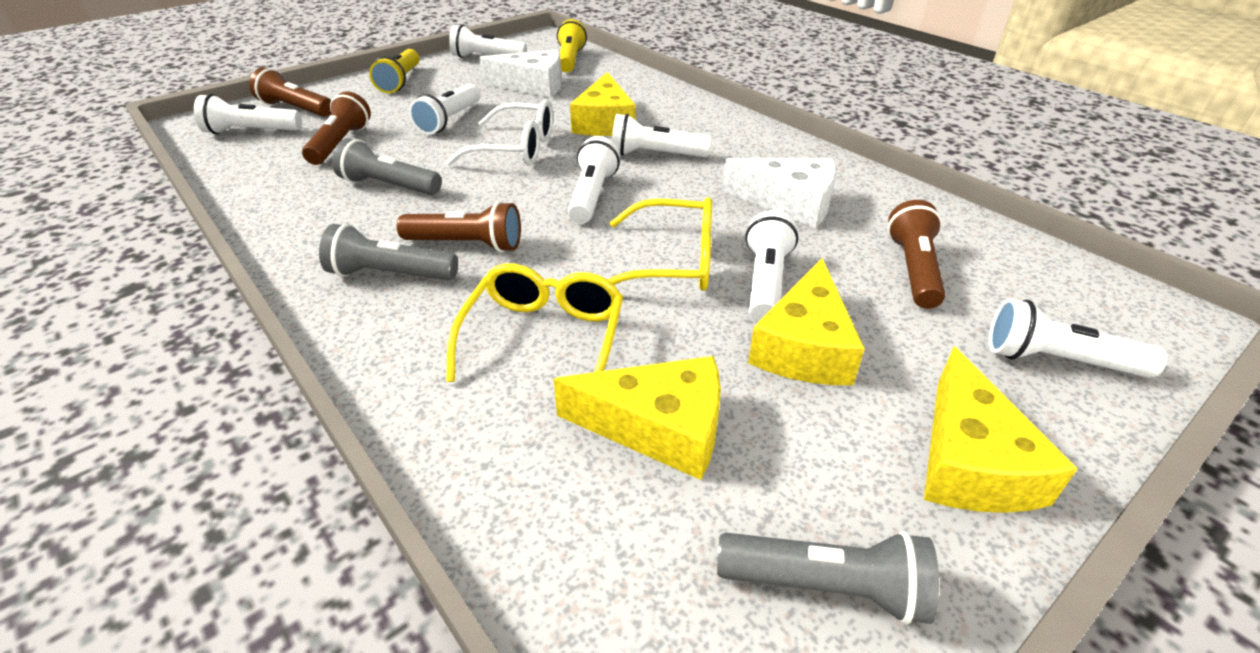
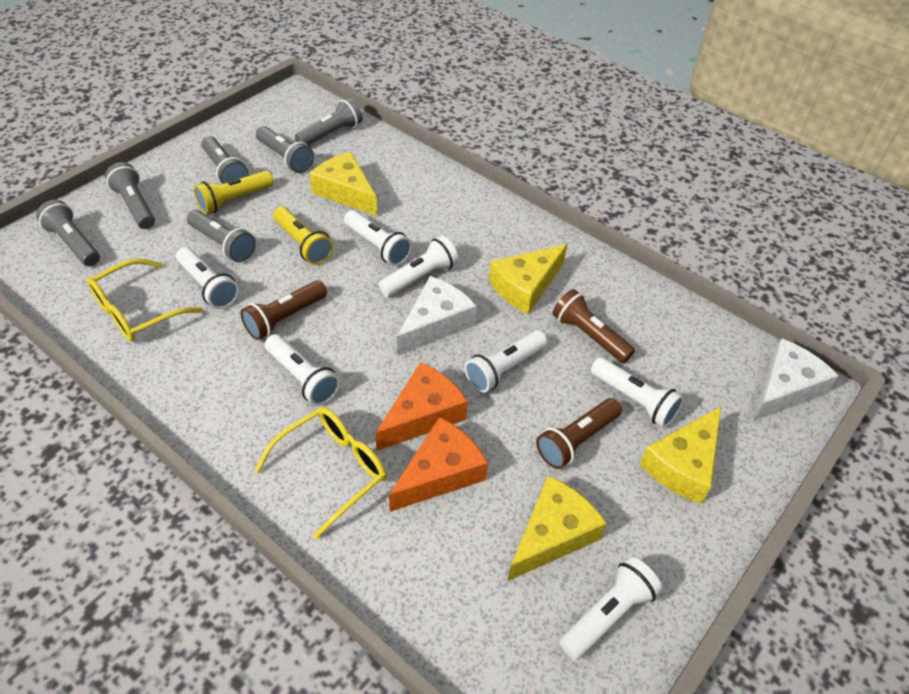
brown flashlight: 4 -> 3
grey flashlight: 3 -> 6
orange cheese: 0 -> 2
white glasses: 1 -> 0

